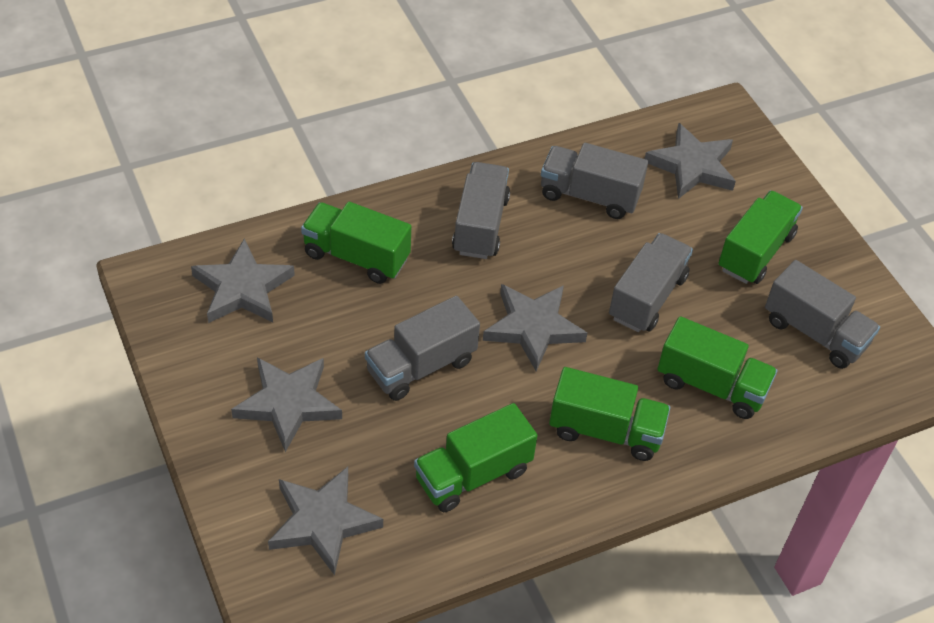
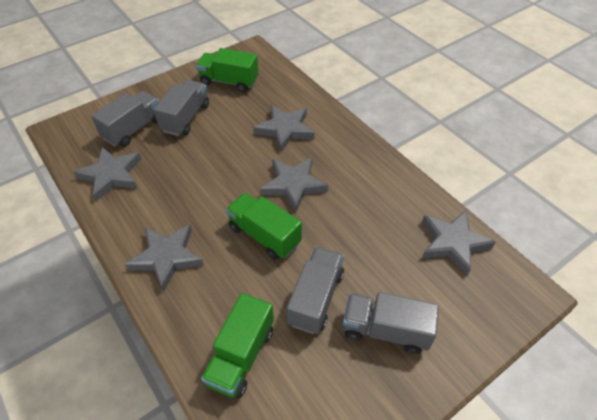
green truck: 5 -> 3
grey truck: 5 -> 4

